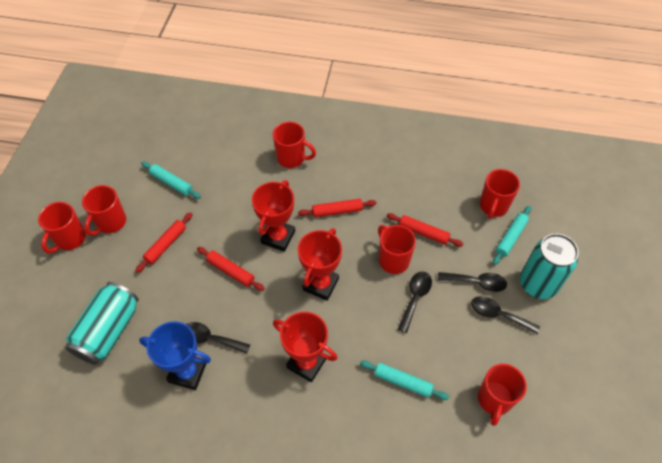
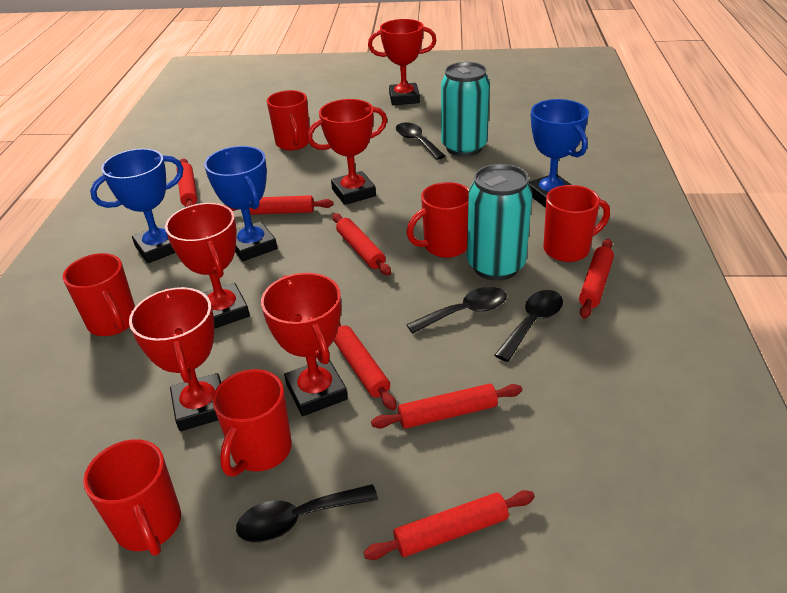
blue trophy: 1 -> 3
red rolling pin: 4 -> 7
red trophy: 3 -> 5
turquoise rolling pin: 3 -> 0

